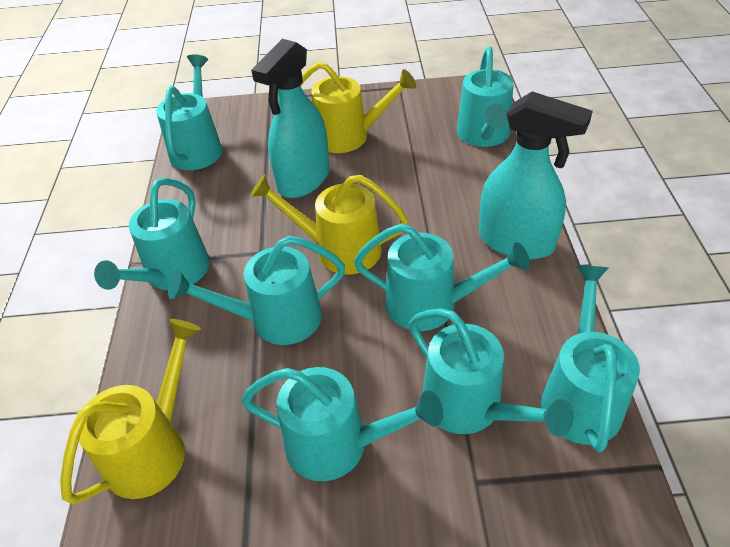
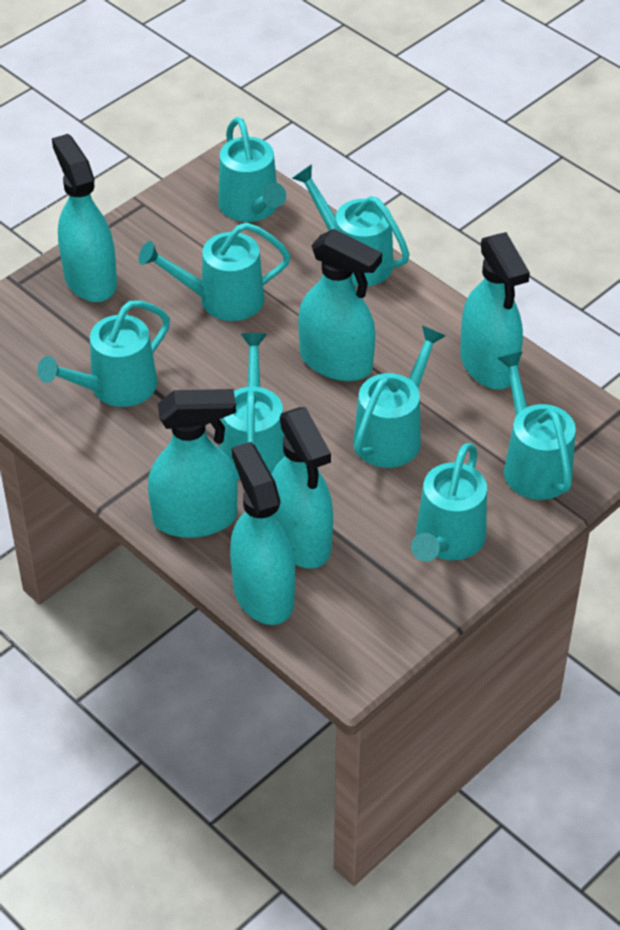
turquoise spray bottle: 2 -> 6
yellow watering can: 3 -> 0

